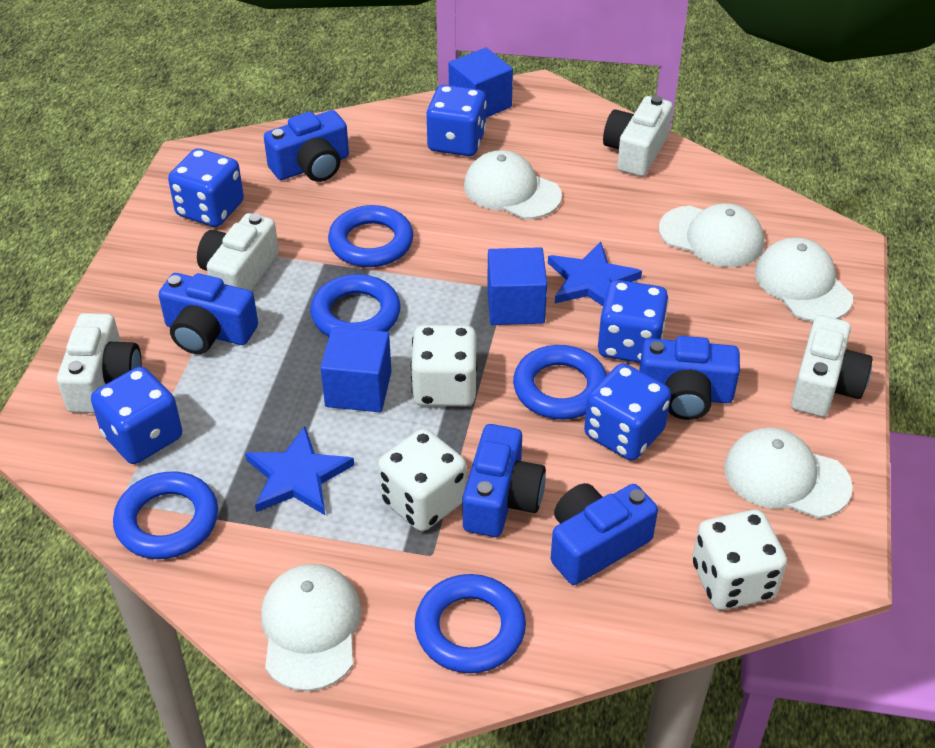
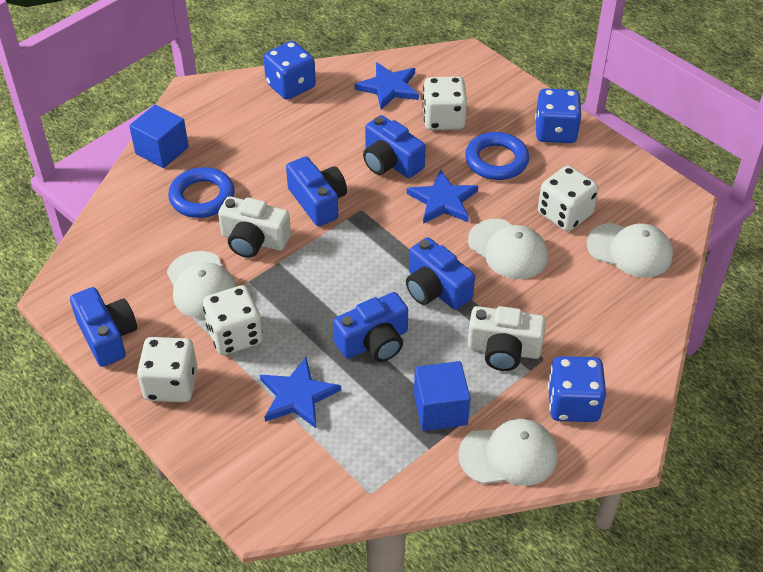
blue cube: 3 -> 2
blue dice: 5 -> 3
blue ring: 5 -> 2
blue star: 2 -> 3
white camera: 4 -> 2
white cap: 5 -> 4
white dice: 3 -> 4

